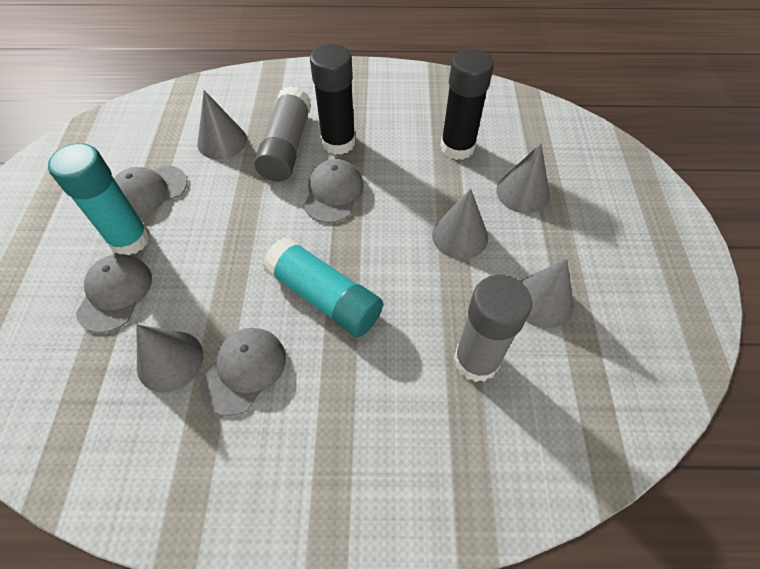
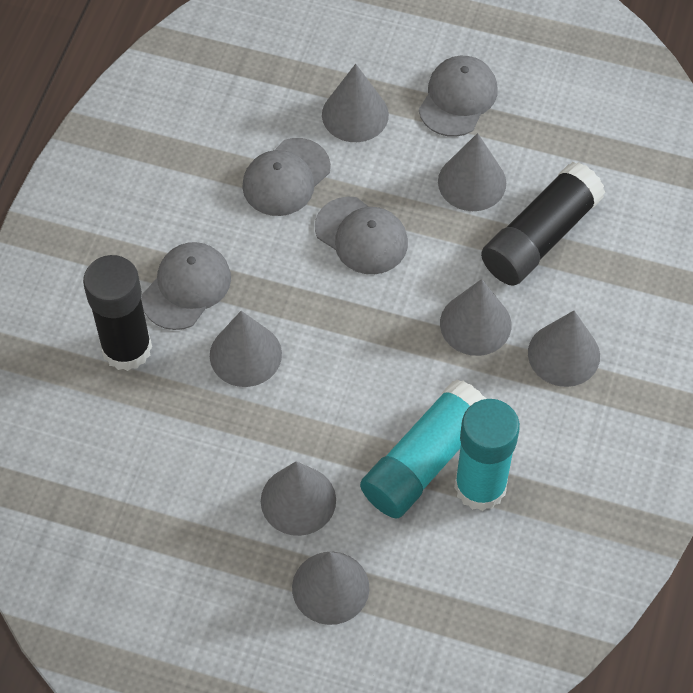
grey cone: 5 -> 7
grey glue stick: 2 -> 0

